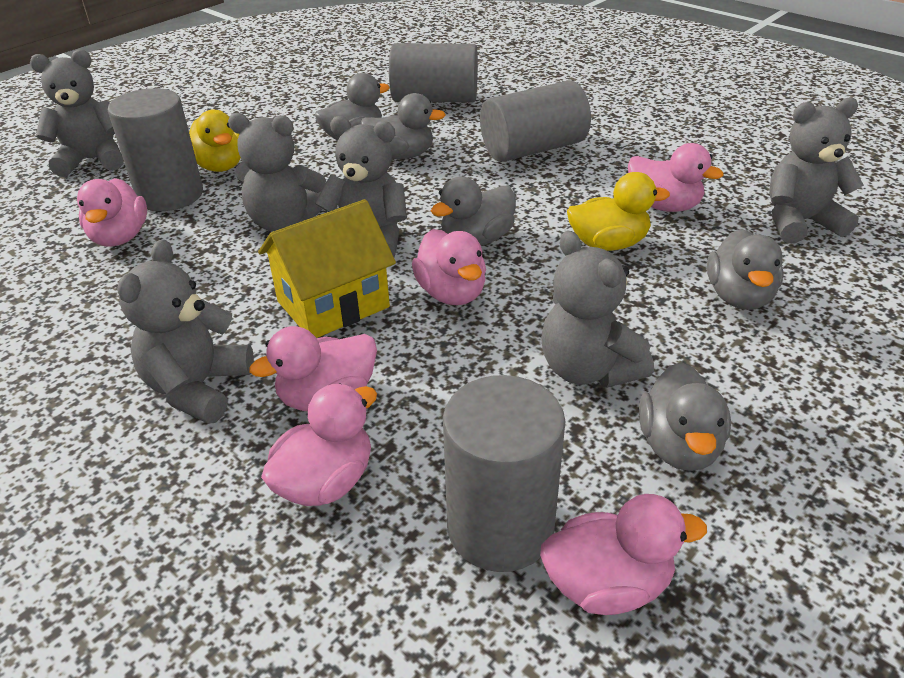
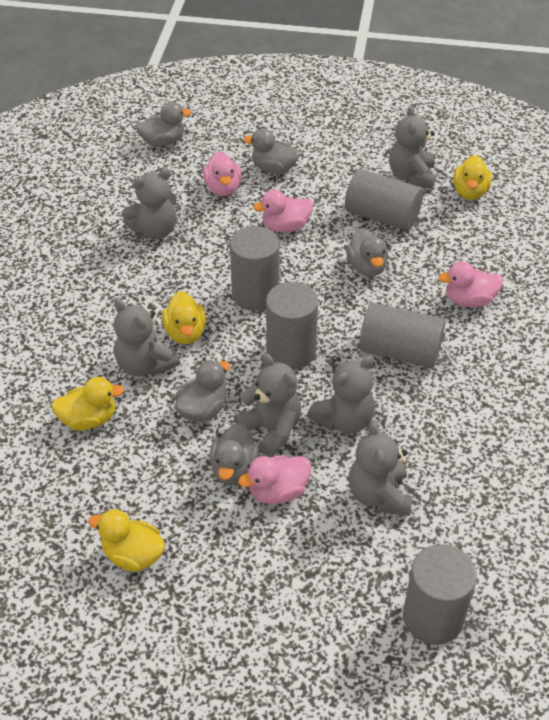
grey cylinder: 4 -> 5
pink duck: 6 -> 4
yellow duck: 2 -> 4
yellow house: 1 -> 0

